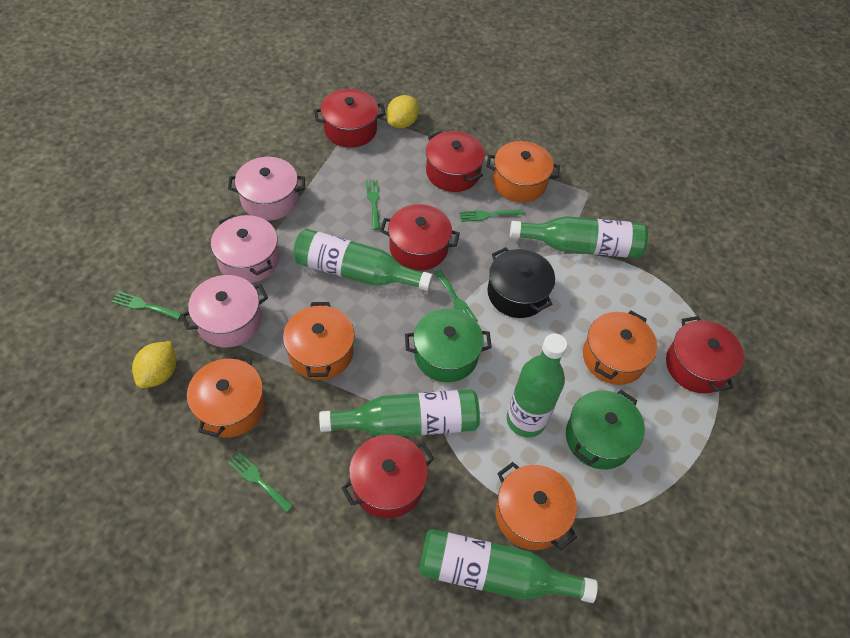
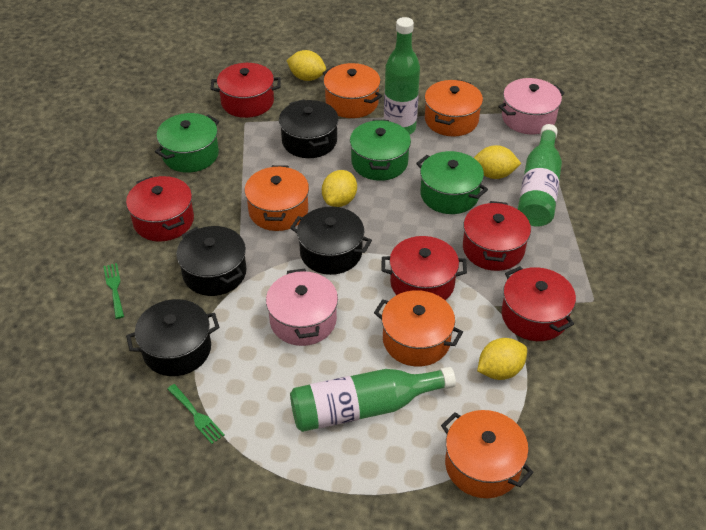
black pot: 1 -> 4
green bottle: 5 -> 3
green fork: 5 -> 2
green pot: 2 -> 3
pink pot: 3 -> 2
yellow lemon: 2 -> 4

